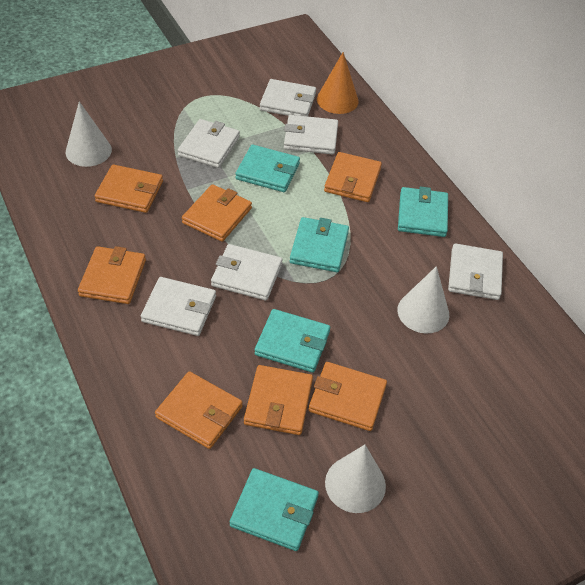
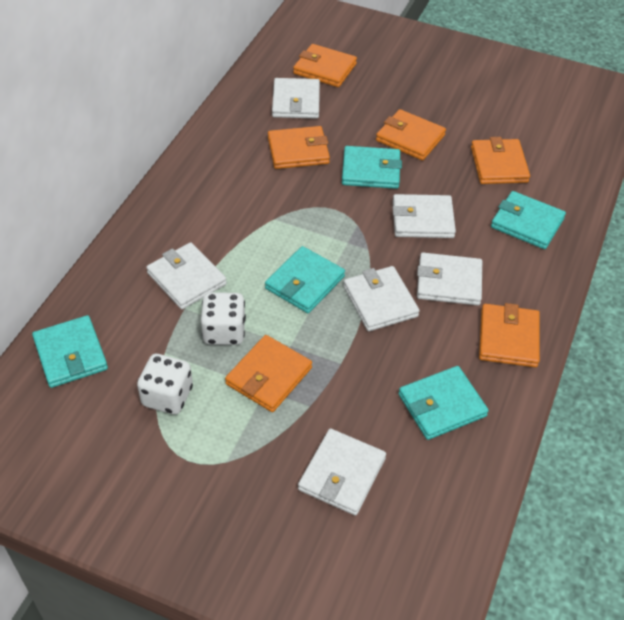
orange cone: 1 -> 0
orange wallet: 7 -> 6
white cone: 3 -> 0
white dice: 0 -> 2

